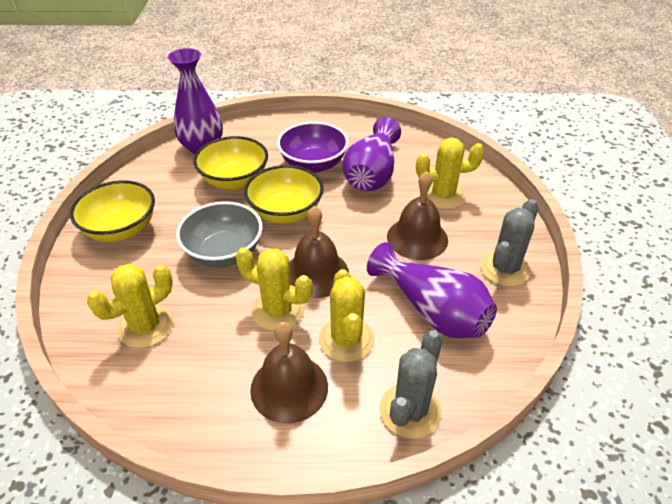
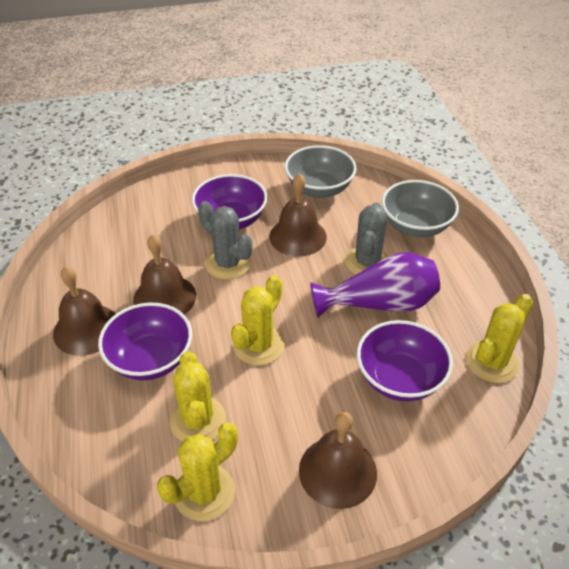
brown bell: 3 -> 4
grey bowl: 1 -> 2
purple bowl: 1 -> 3
purple vase: 3 -> 1
yellow bowl: 3 -> 0

